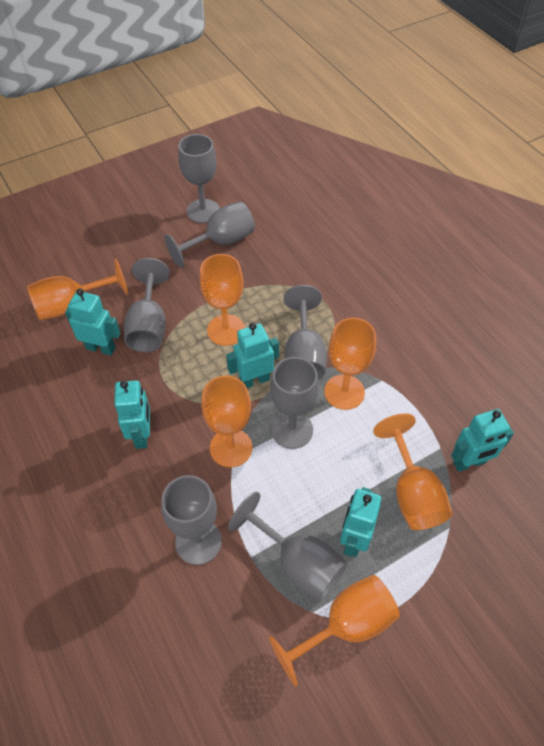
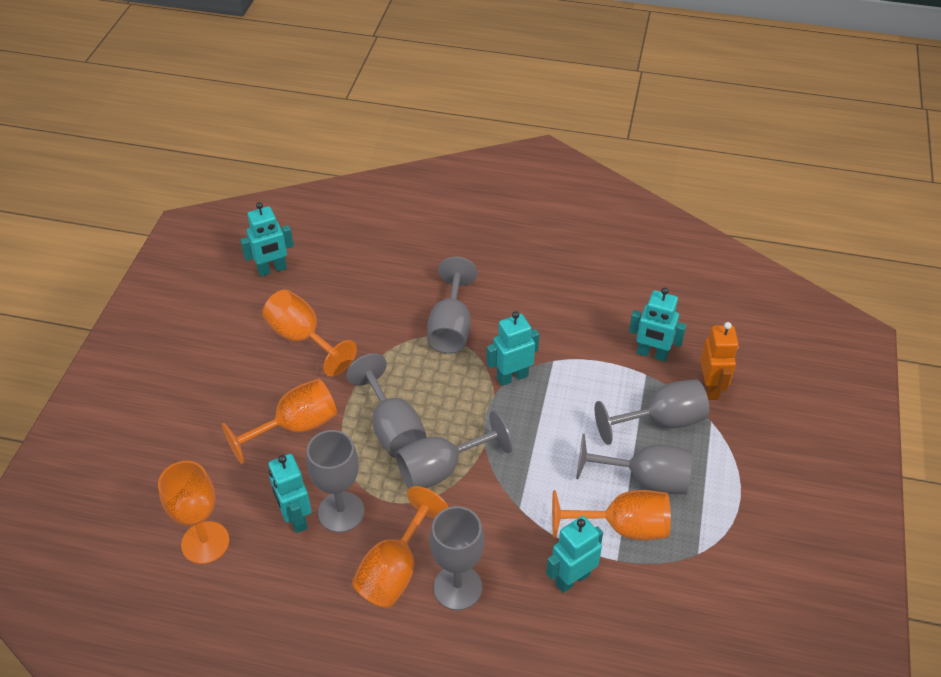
orange goblet: 6 -> 5
orange robot: 0 -> 1

